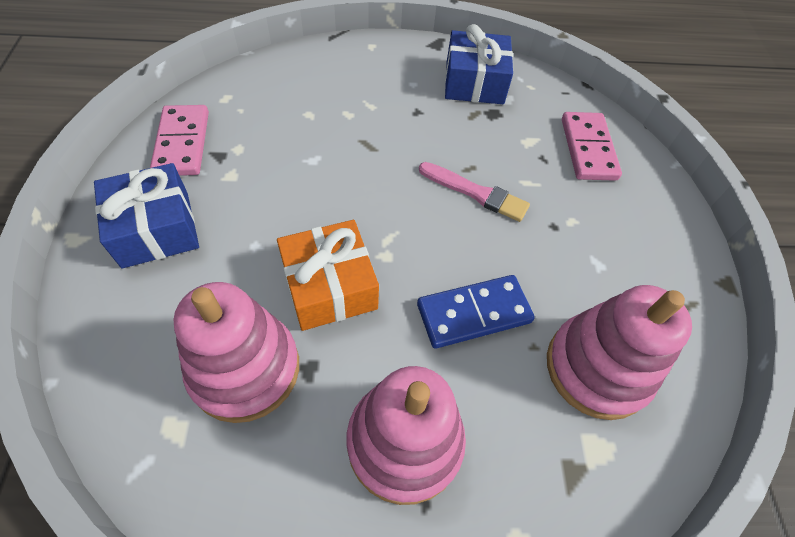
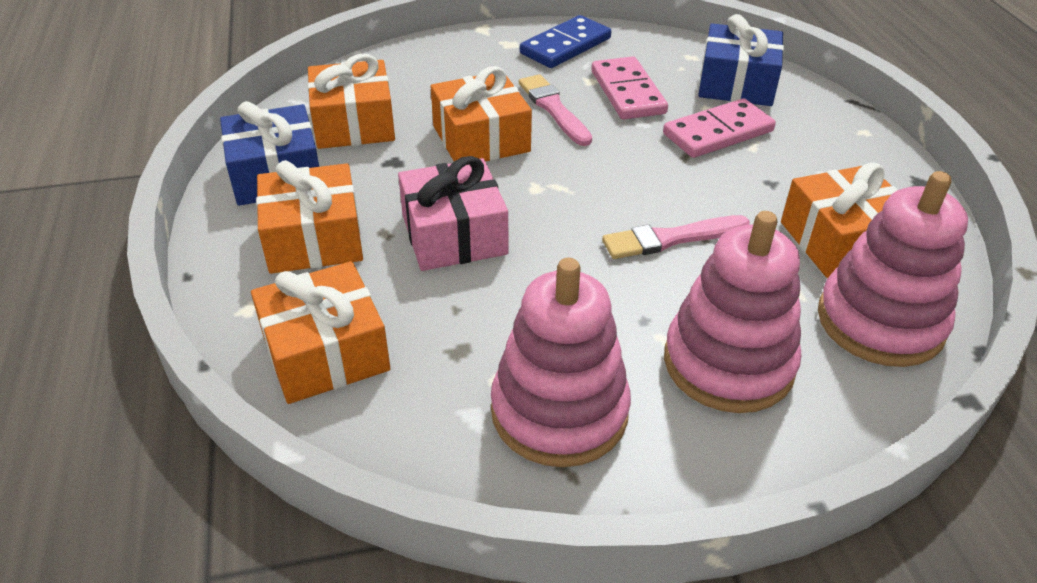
orange gift: 1 -> 5
pink brush: 1 -> 2
pink gift: 0 -> 1

